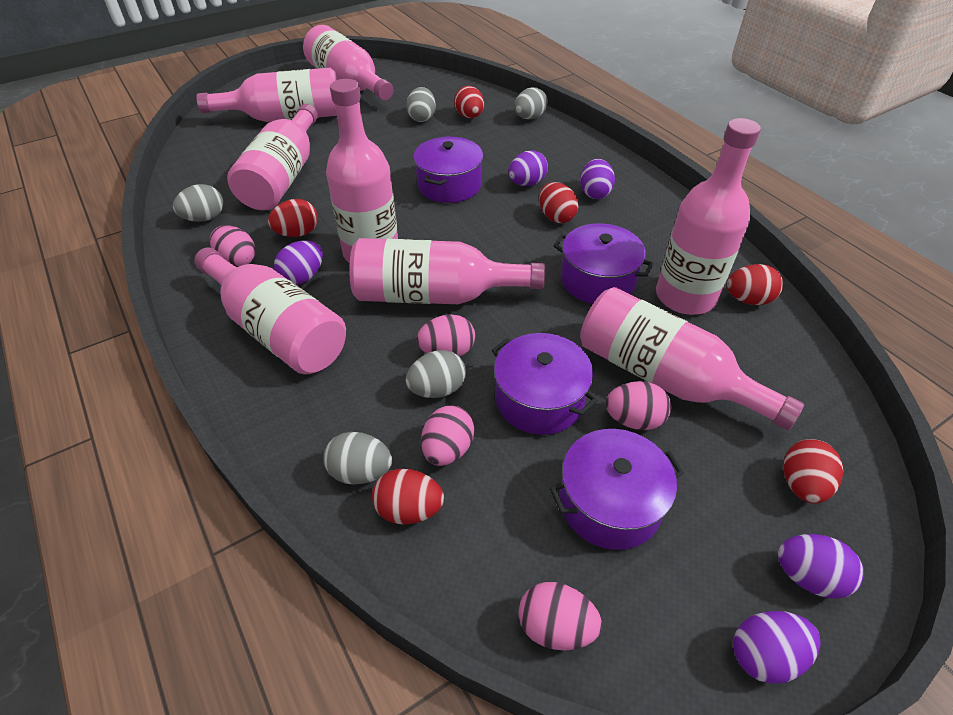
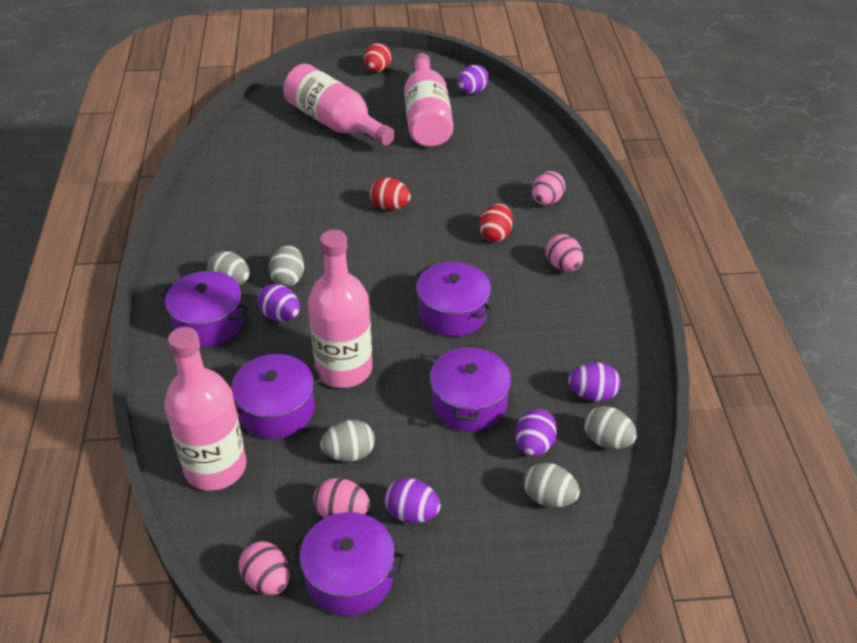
pink bottle: 8 -> 4
pink egg: 5 -> 4
purple pot: 4 -> 5
red egg: 6 -> 3

